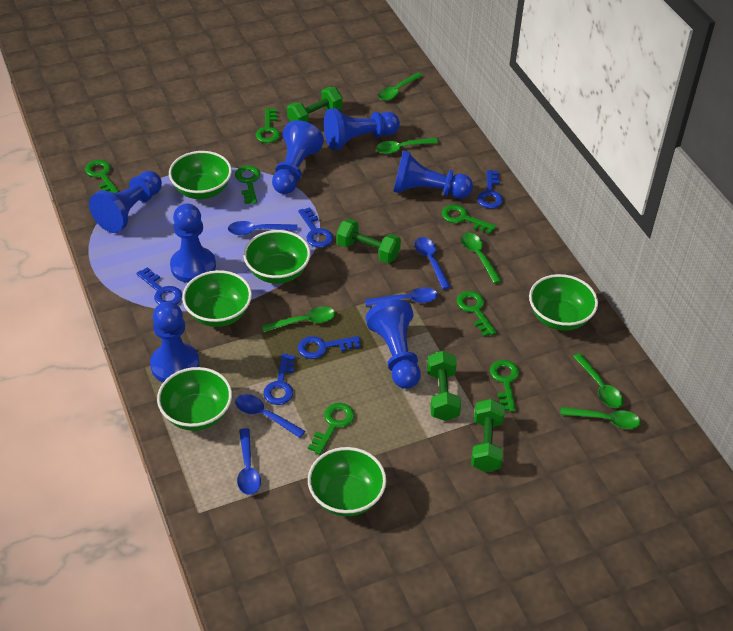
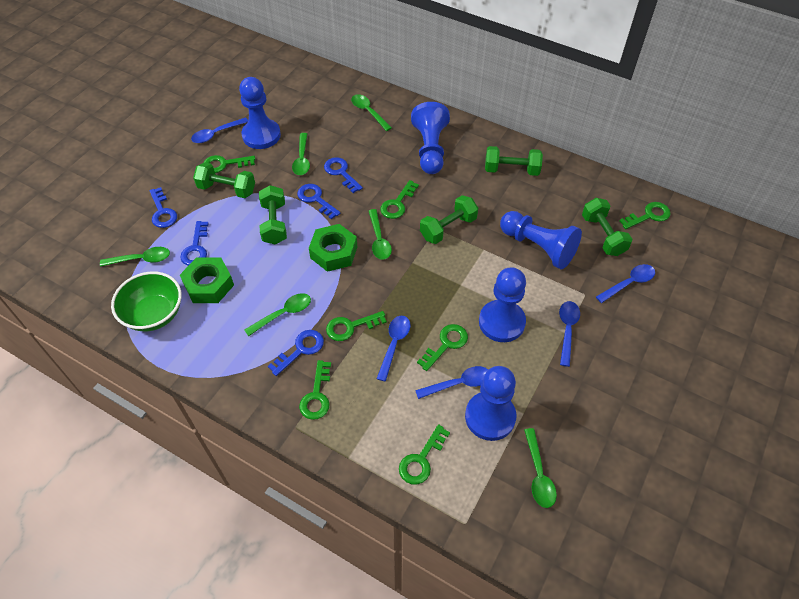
blue pawn: 7 -> 5
green bowl: 6 -> 1
green dumbbell: 4 -> 5
green nut: 0 -> 2

